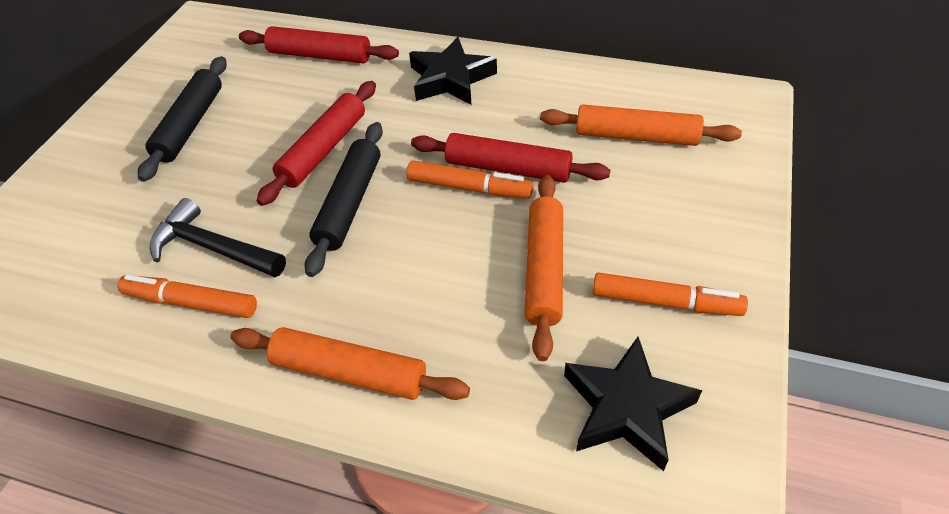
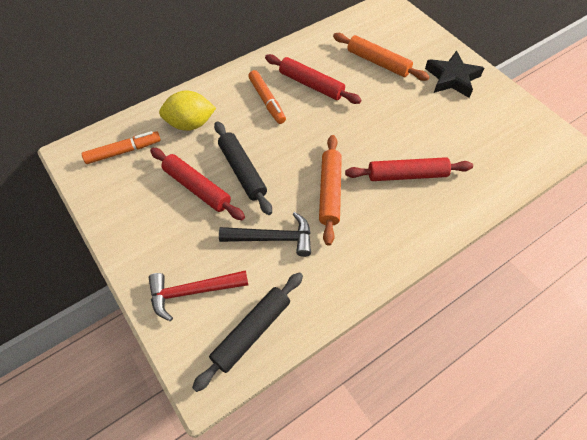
black star: 2 -> 1
orange marker: 3 -> 2
orange rolling pin: 3 -> 2
red hammer: 0 -> 1
yellow lemon: 0 -> 1

